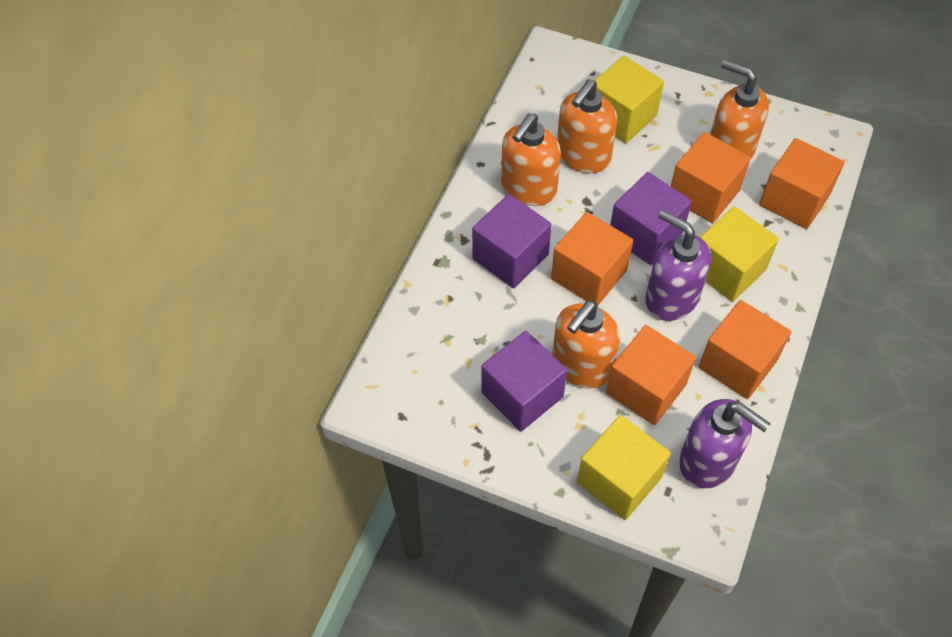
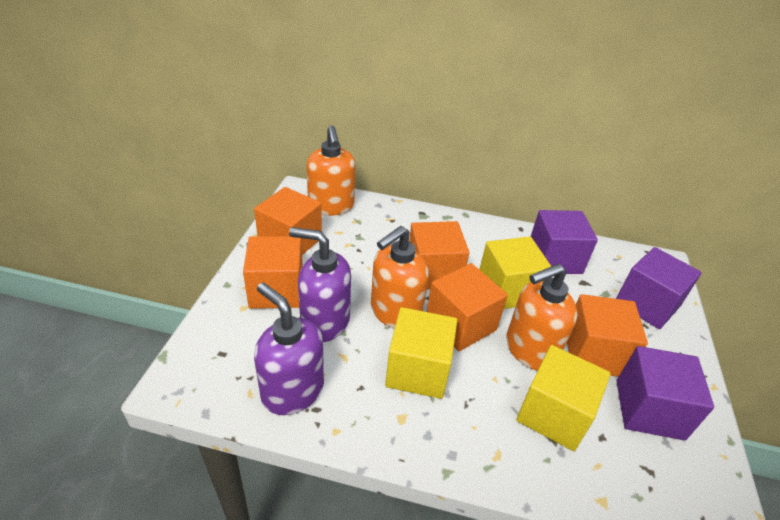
orange soap dispenser: 4 -> 3

